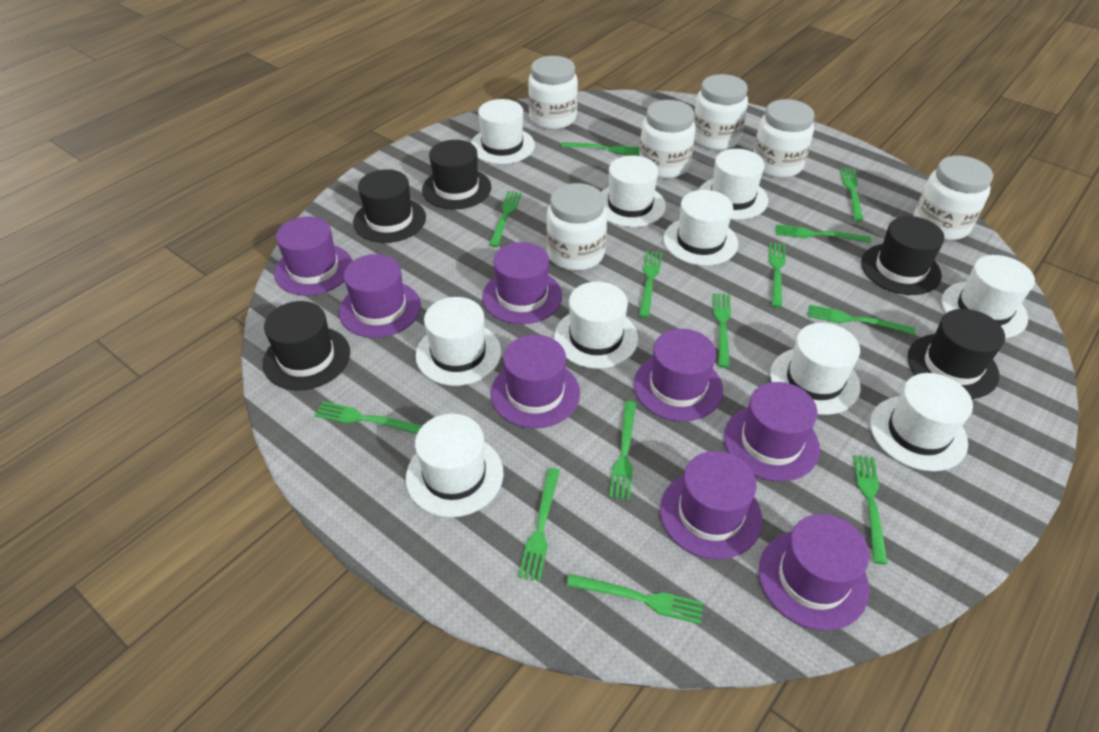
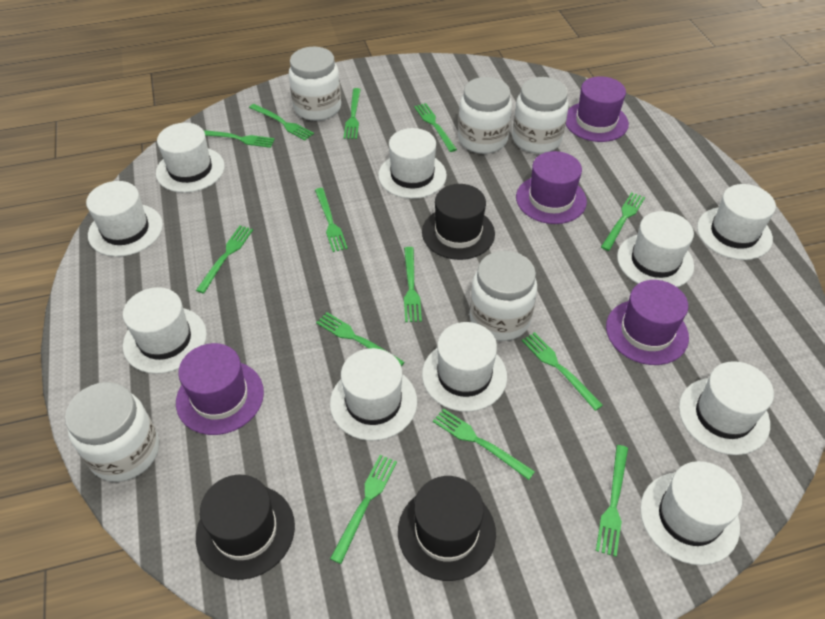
black hat: 5 -> 3
purple hat: 8 -> 4
white jar: 6 -> 5

